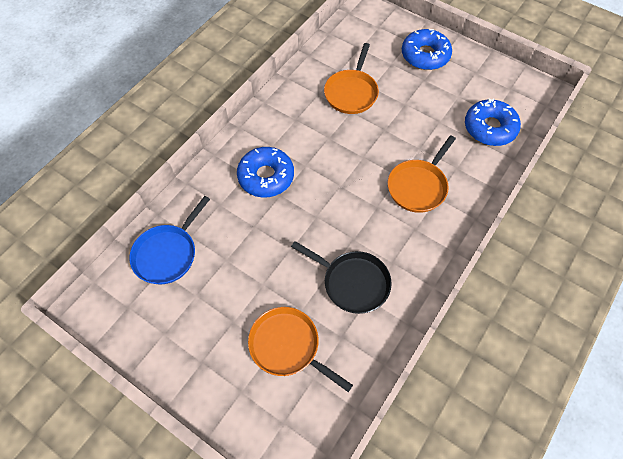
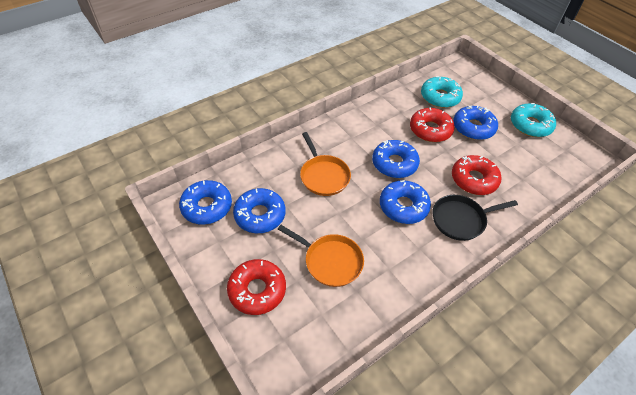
blue donut: 3 -> 5
blue pan: 1 -> 0
orange pan: 3 -> 2
red donut: 0 -> 3
turquoise donut: 0 -> 2

